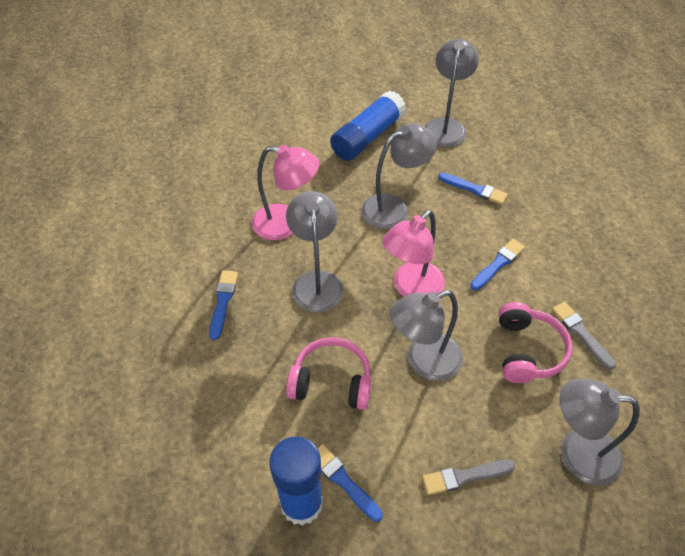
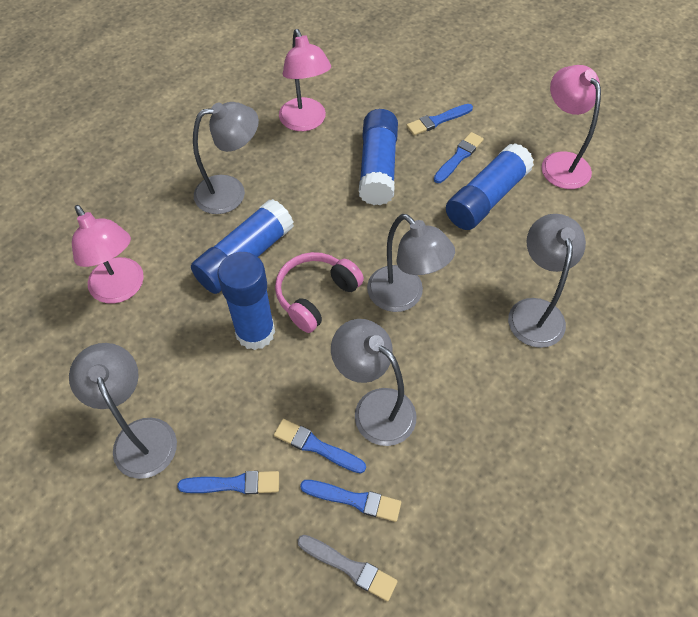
blue brush: 4 -> 5
blue glue stick: 2 -> 4
grey brush: 2 -> 1
pink headphones: 2 -> 1
pink lamp: 2 -> 3

